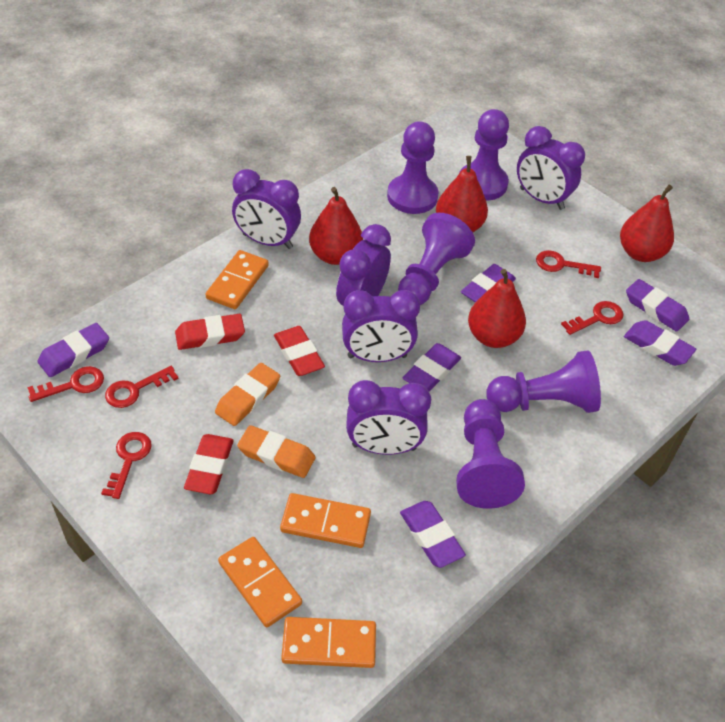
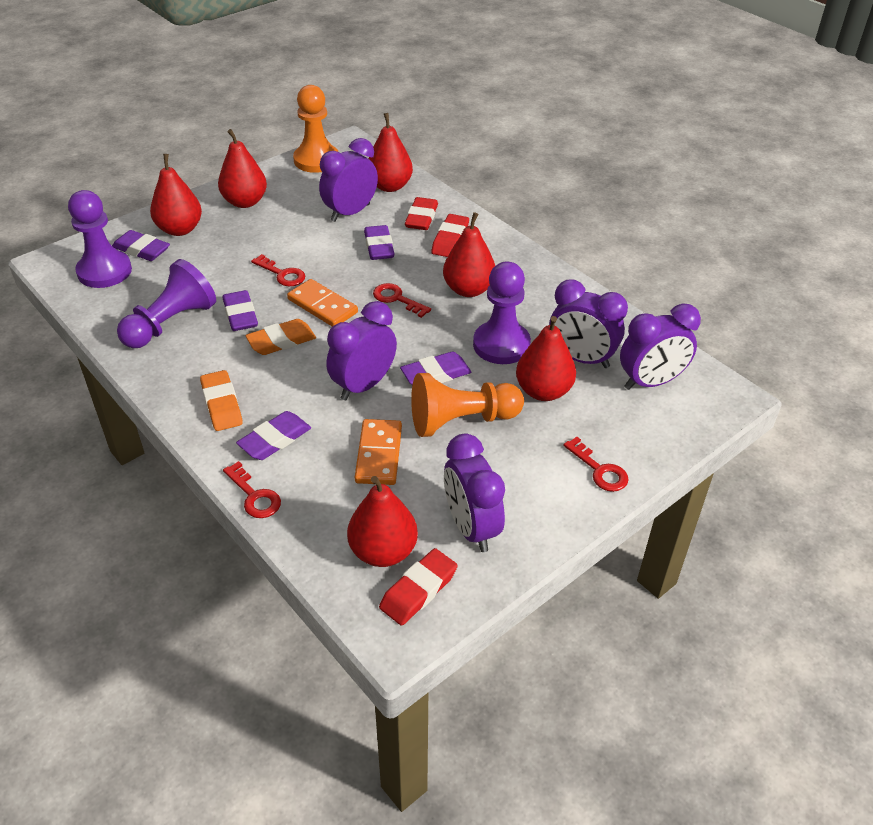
orange domino: 4 -> 2
orange pawn: 0 -> 2
purple eraser: 6 -> 5
purple pawn: 5 -> 3
red key: 5 -> 4
red pear: 4 -> 6

